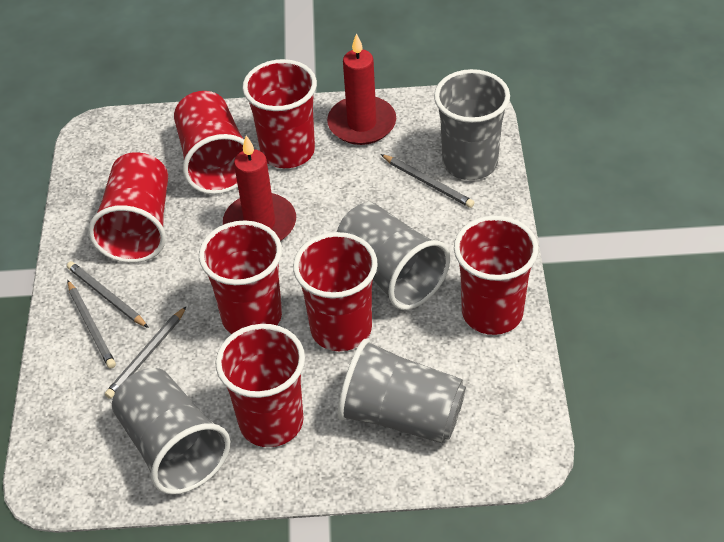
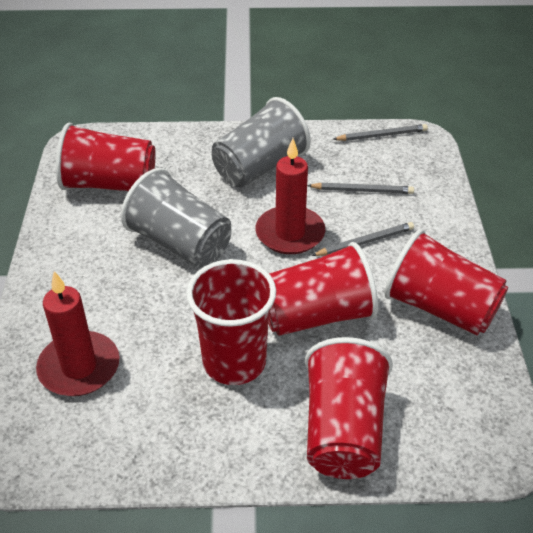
grey cup: 4 -> 2
grey pencil: 4 -> 3
red cup: 7 -> 5

